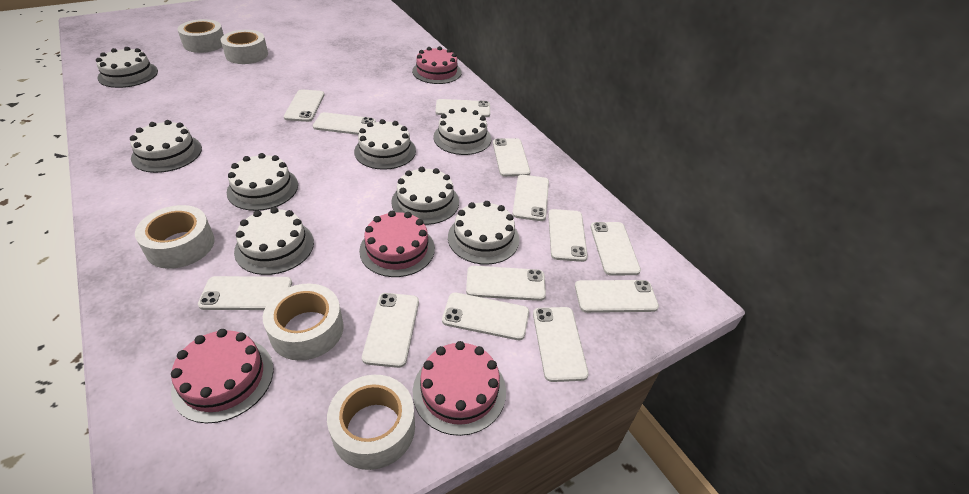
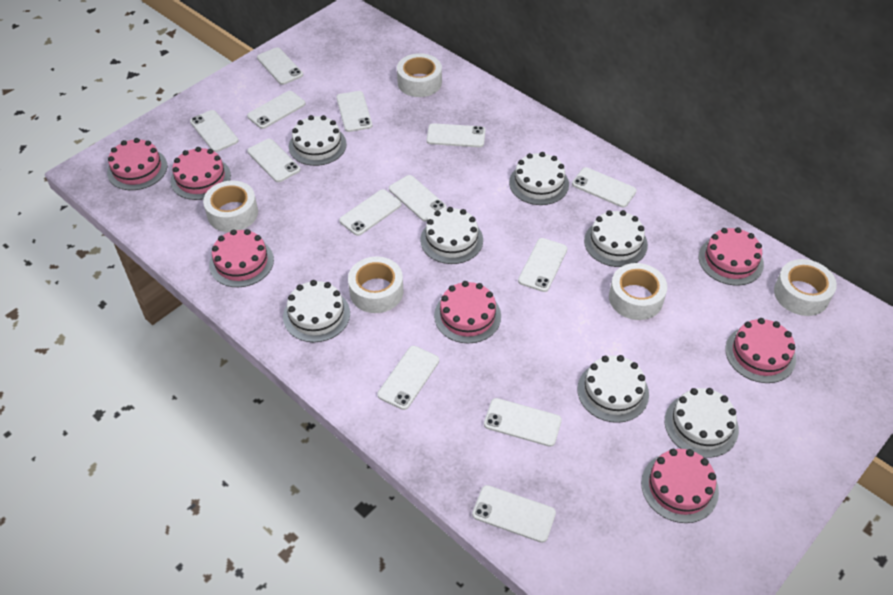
pink cake: 4 -> 7
white cake: 8 -> 7

